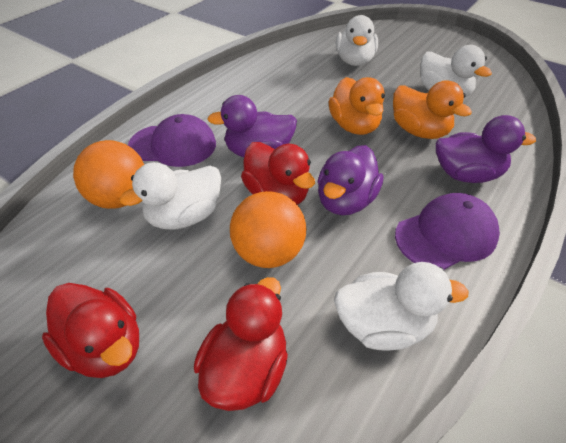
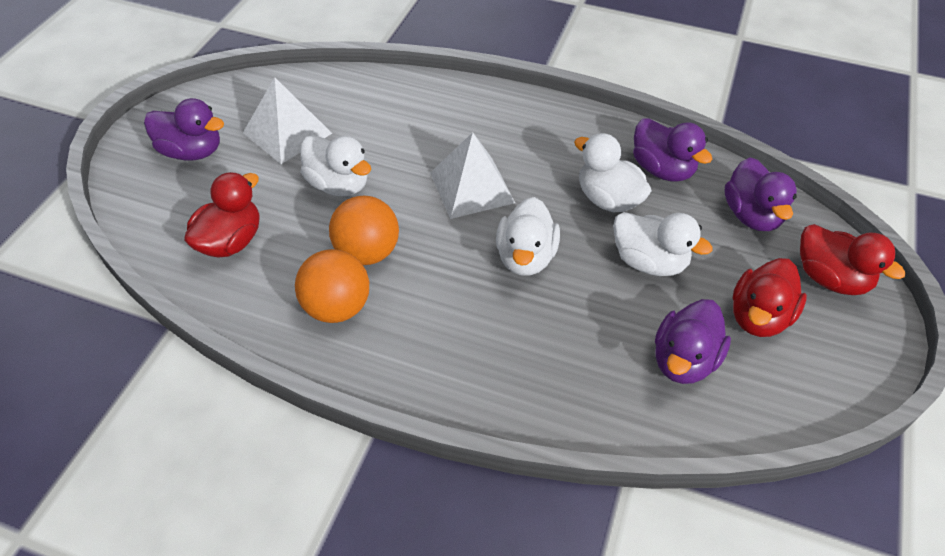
orange duck: 2 -> 0
purple cap: 2 -> 0
purple duck: 3 -> 4
white pyramid: 0 -> 2

